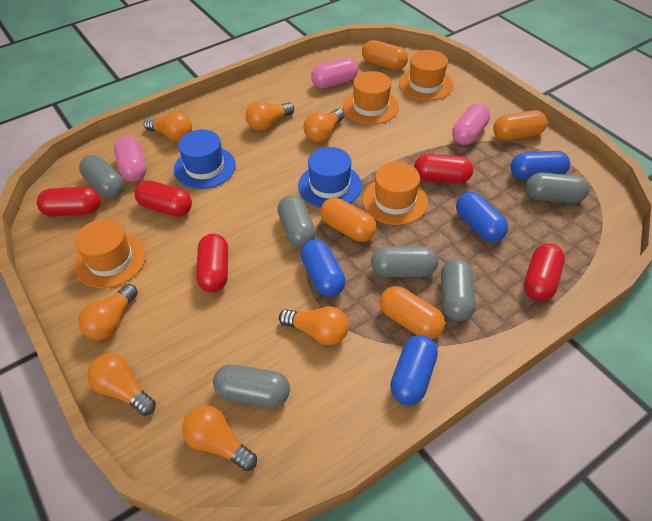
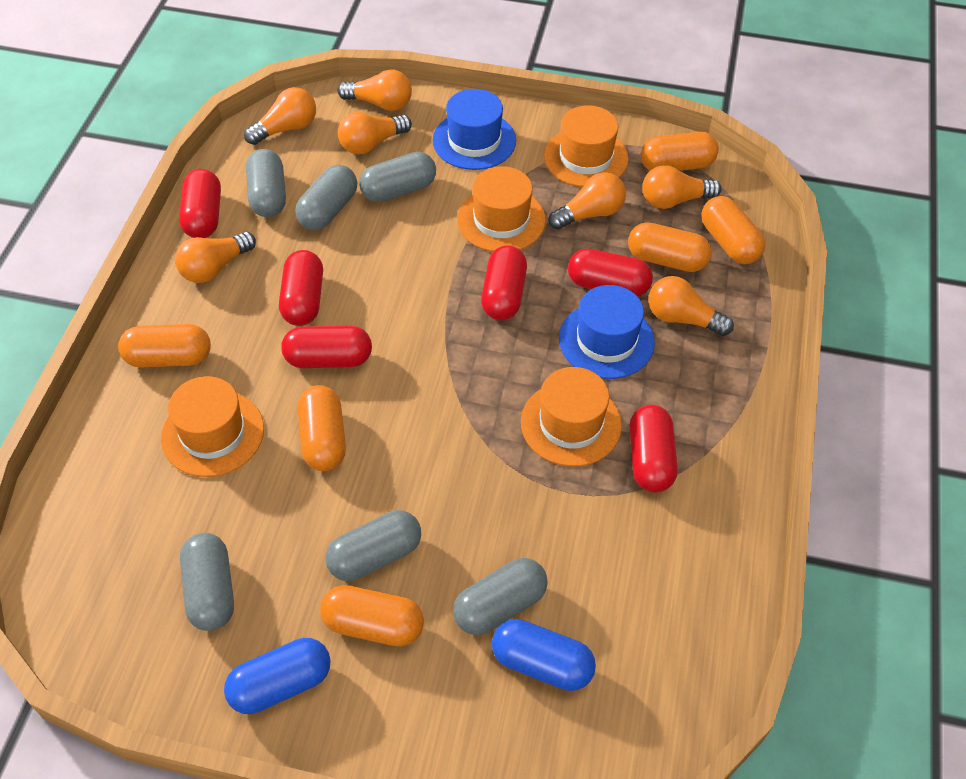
blue capsule: 4 -> 2
orange capsule: 4 -> 6
pink capsule: 3 -> 0
red capsule: 5 -> 6

